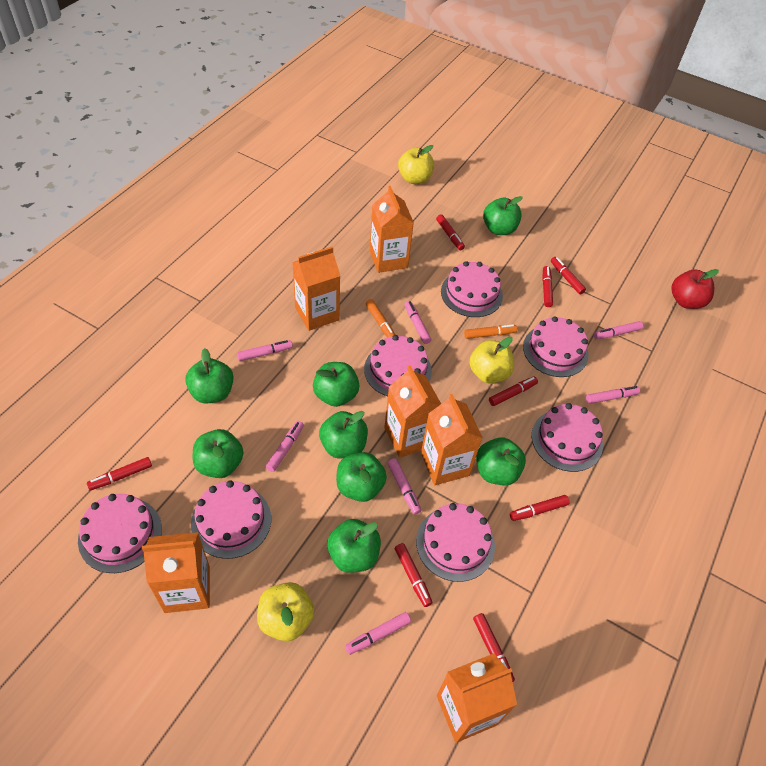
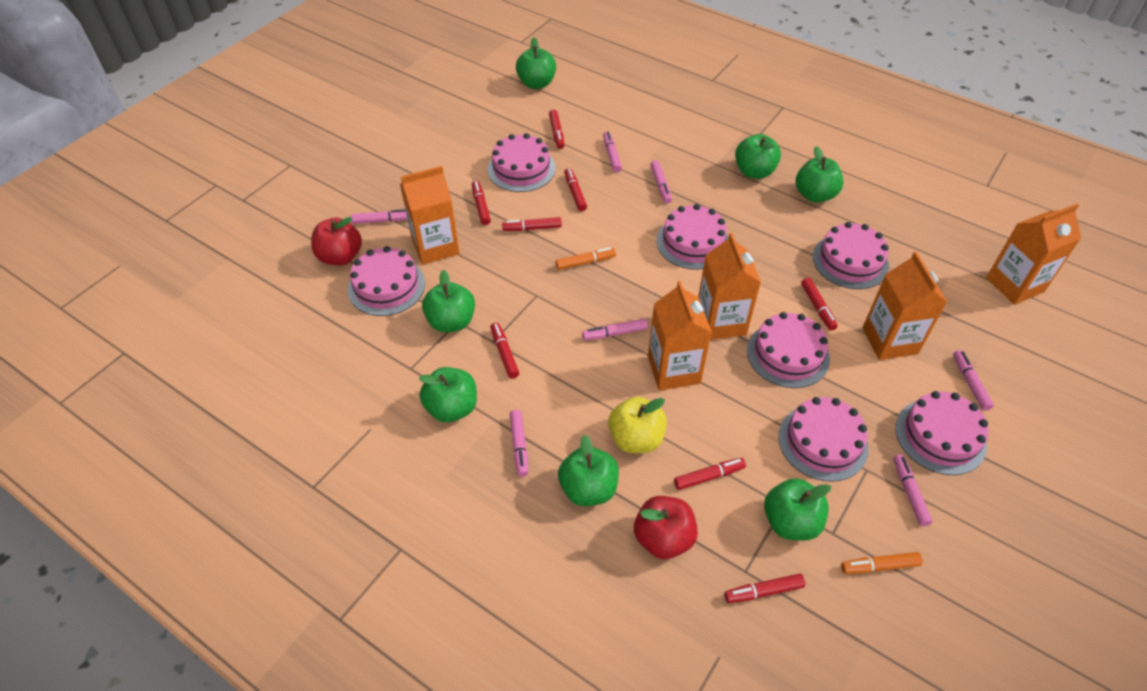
green apple: 8 -> 7
orange carton: 6 -> 5
red apple: 1 -> 2
yellow apple: 3 -> 1

